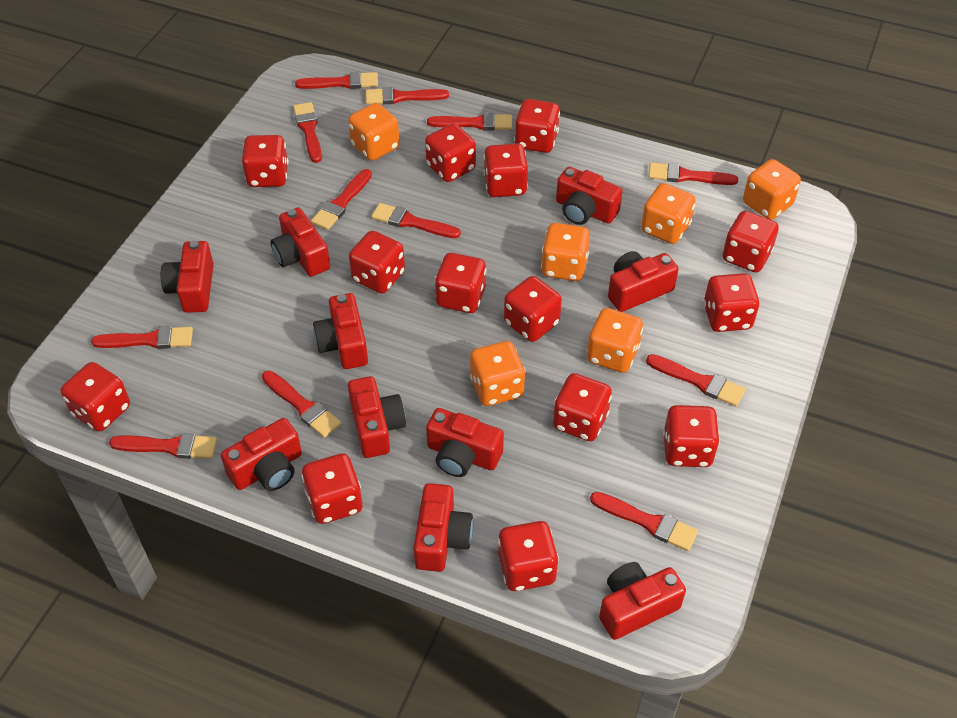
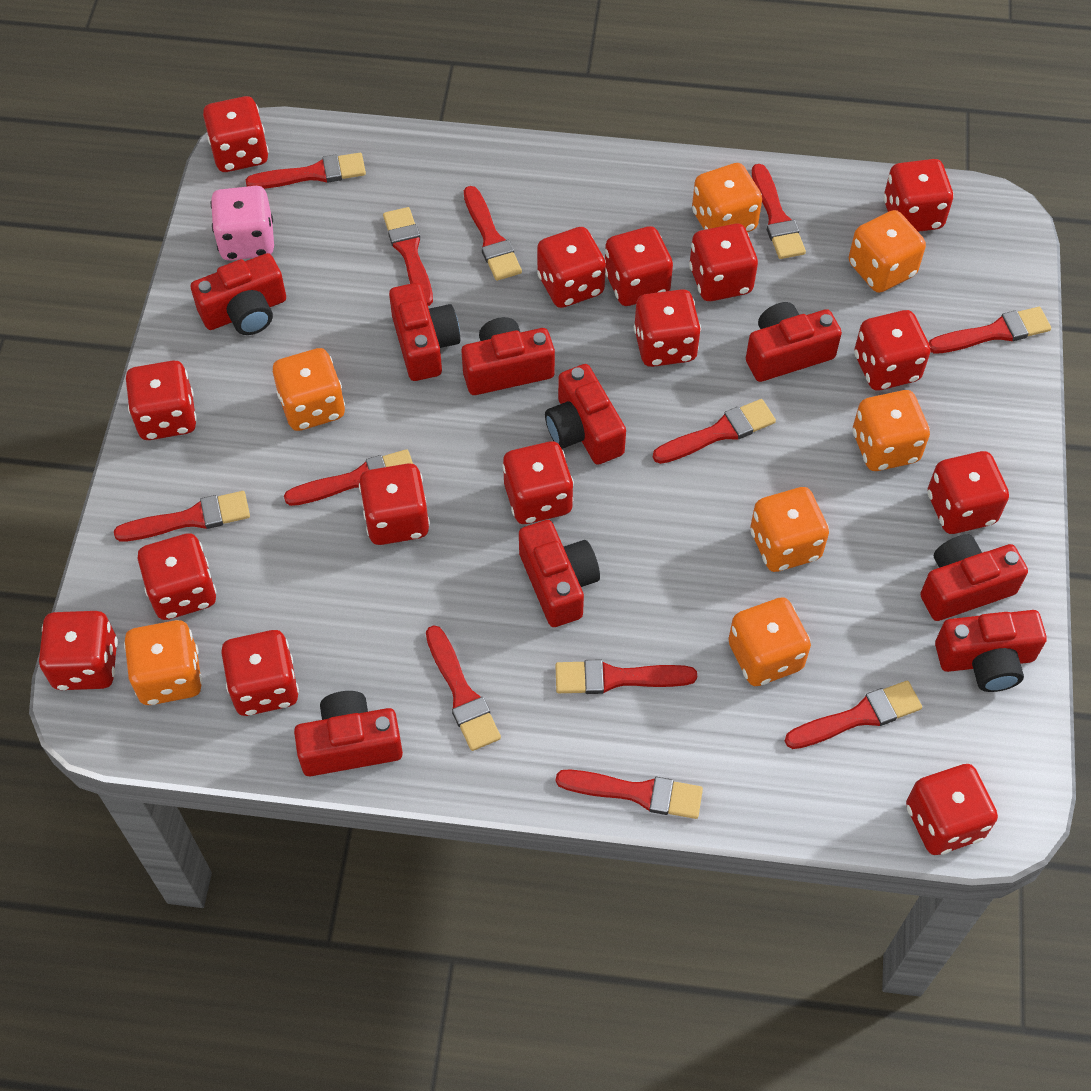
orange dice: 6 -> 7
pink dice: 0 -> 1
red camera: 10 -> 9
red dice: 14 -> 15

